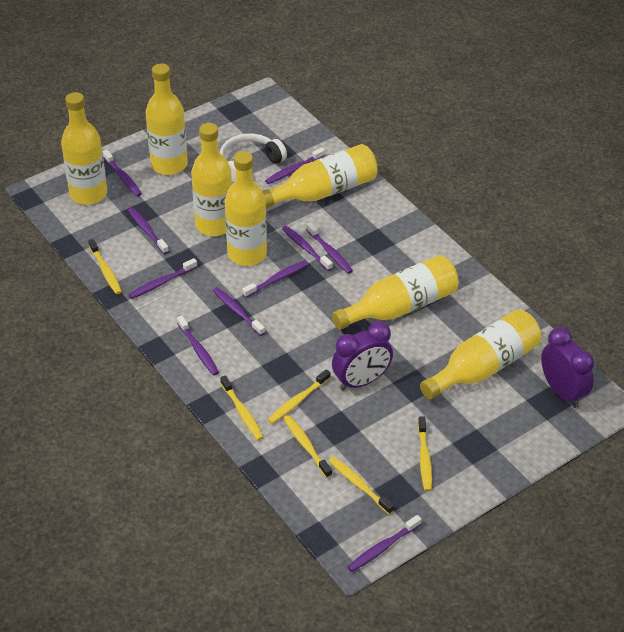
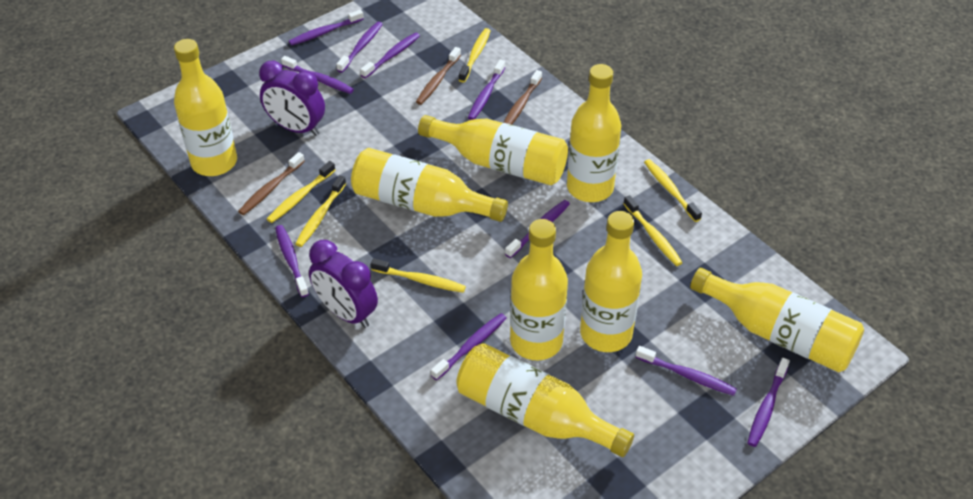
brown toothbrush: 0 -> 3
white headphones: 1 -> 0
yellow bottle: 7 -> 8

